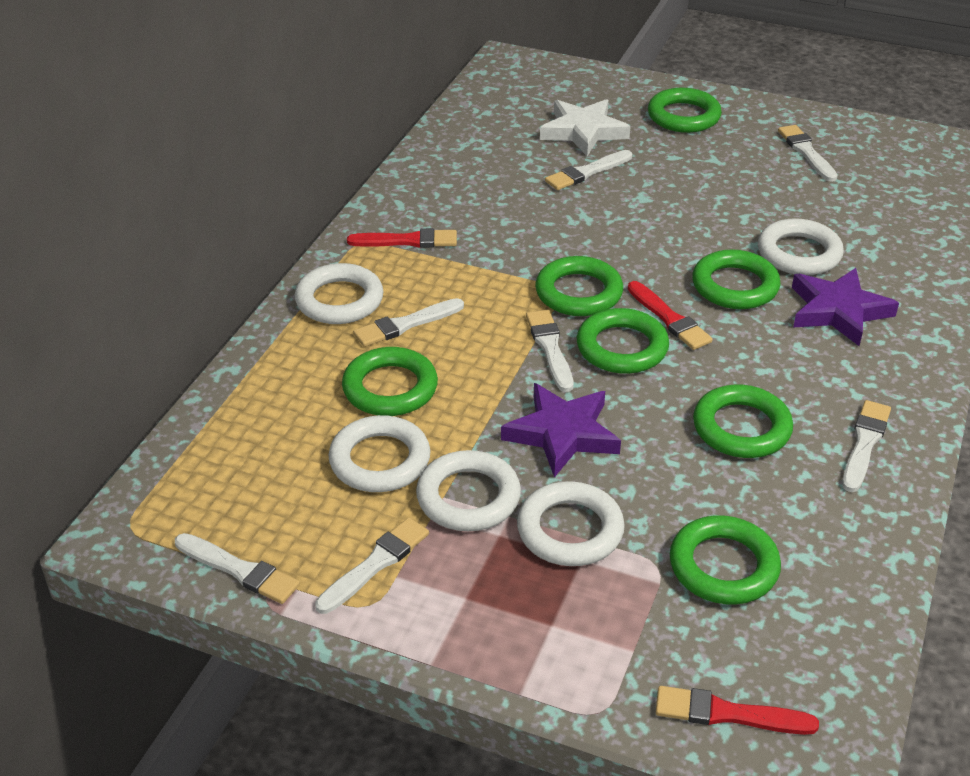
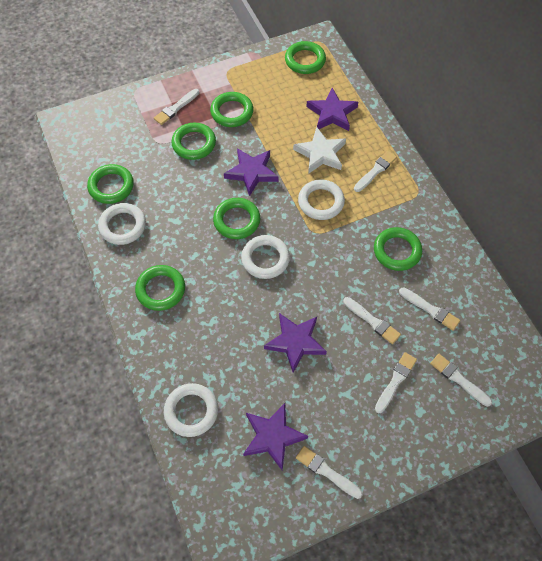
purple star: 2 -> 4
red brush: 3 -> 0
white ring: 5 -> 4

